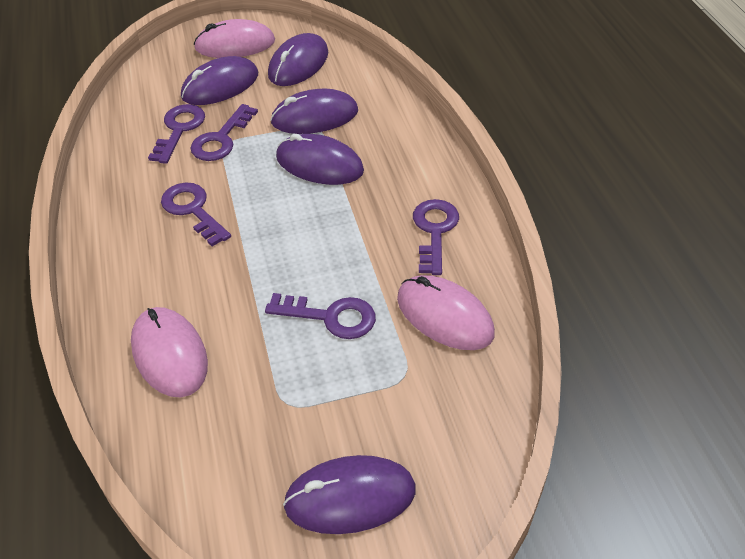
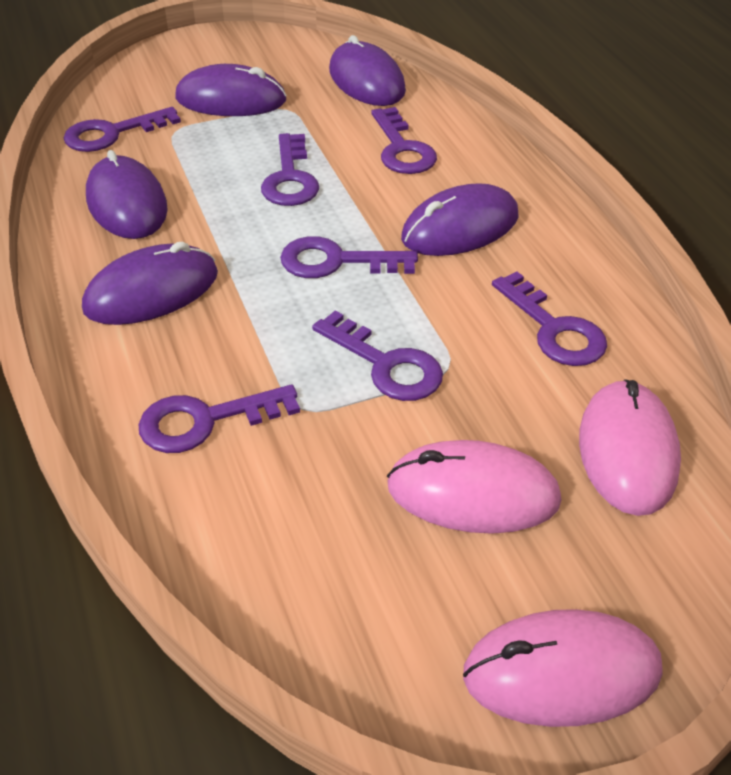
purple key: 5 -> 7

